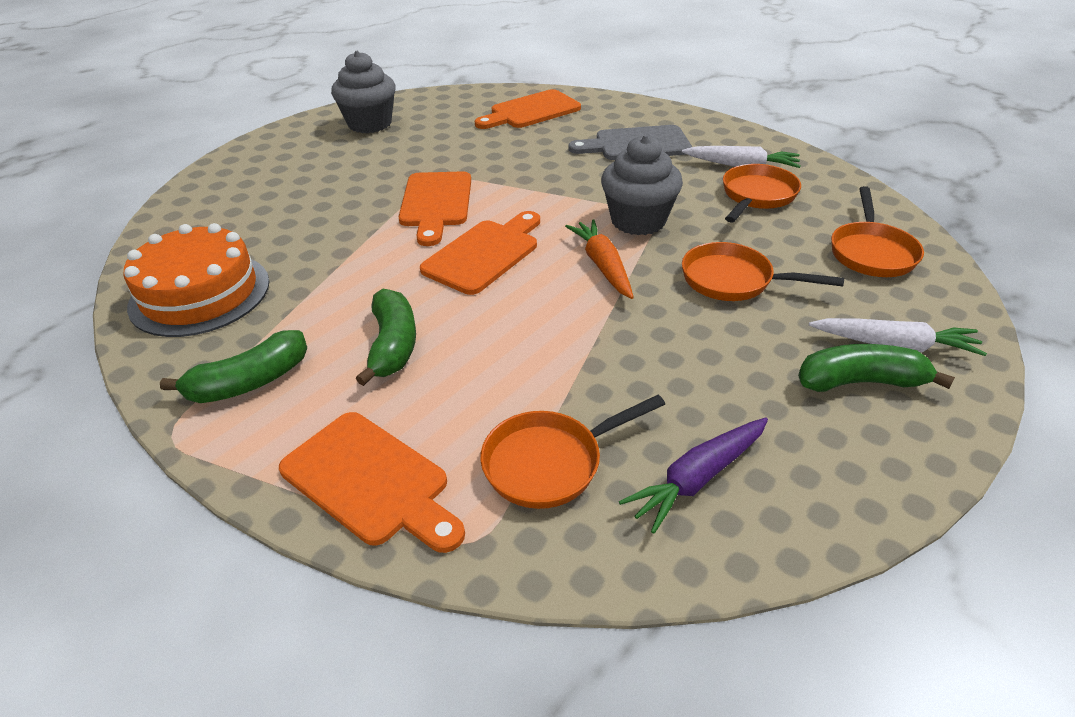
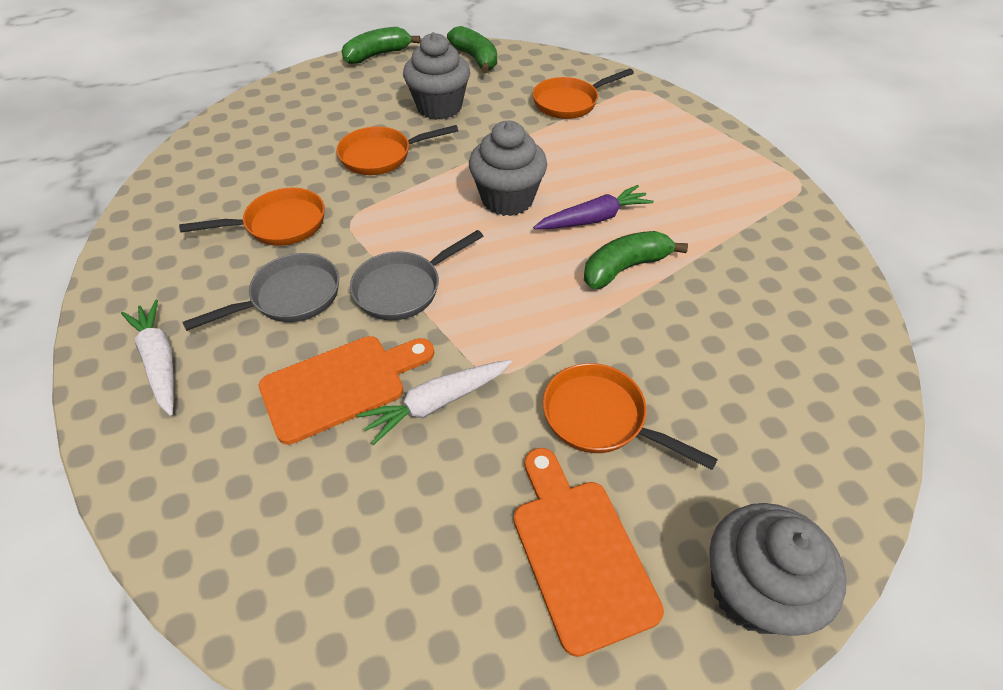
grey cupcake: 2 -> 3
grey cutting board: 1 -> 0
grey pan: 0 -> 2
orange cake: 1 -> 0
orange carrot: 1 -> 0
orange cutting board: 4 -> 2

